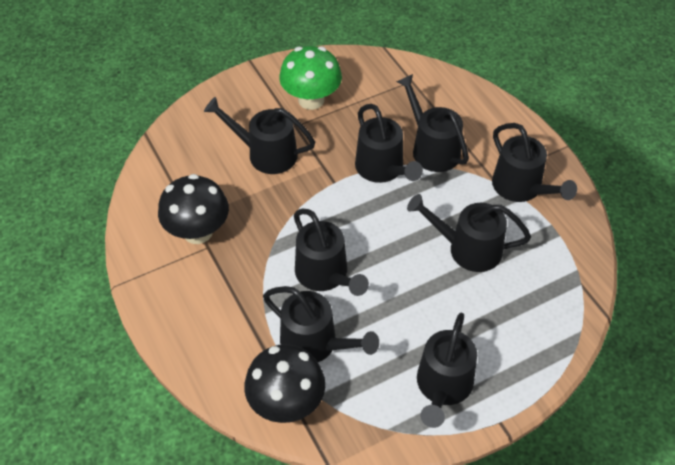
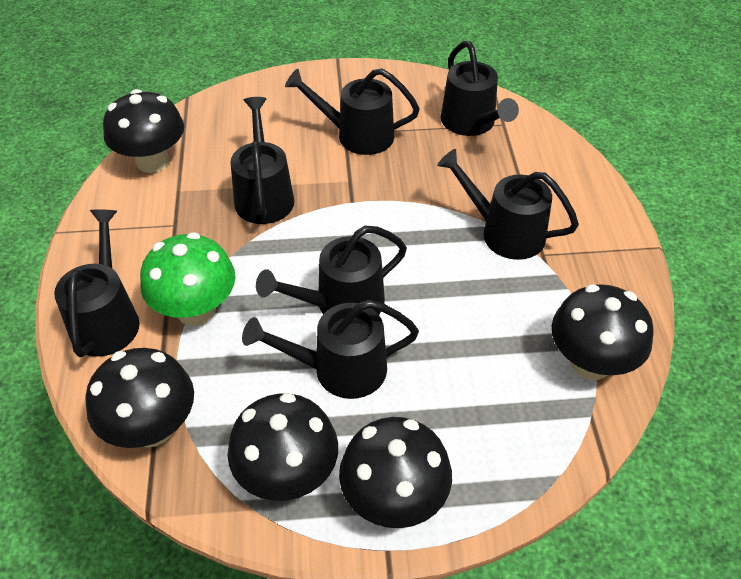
black mushroom: 2 -> 5
black watering can: 8 -> 7

